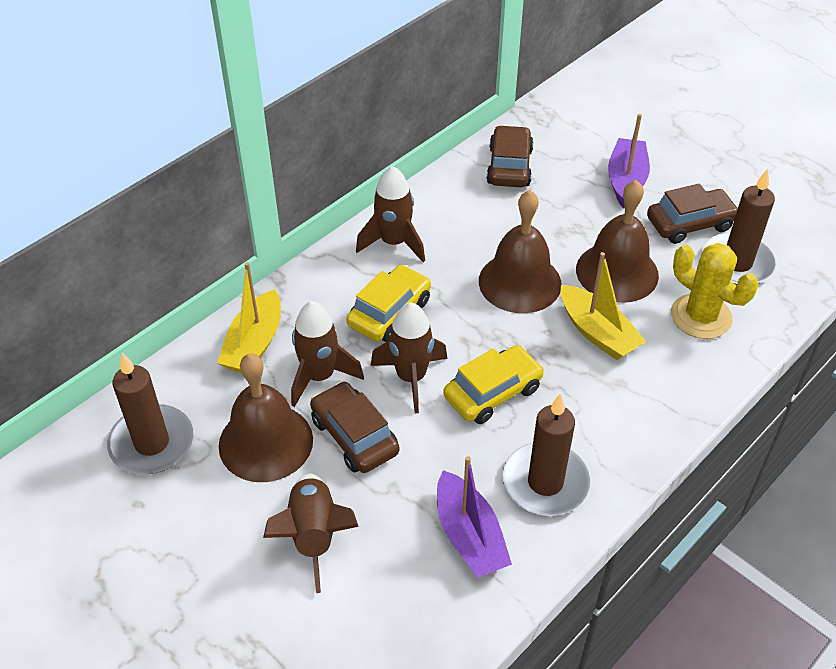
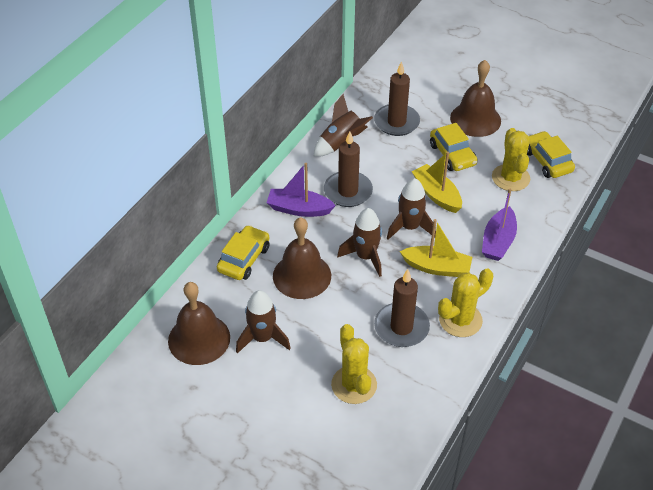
brown car: 3 -> 0
yellow cactus: 1 -> 3
yellow car: 2 -> 3

